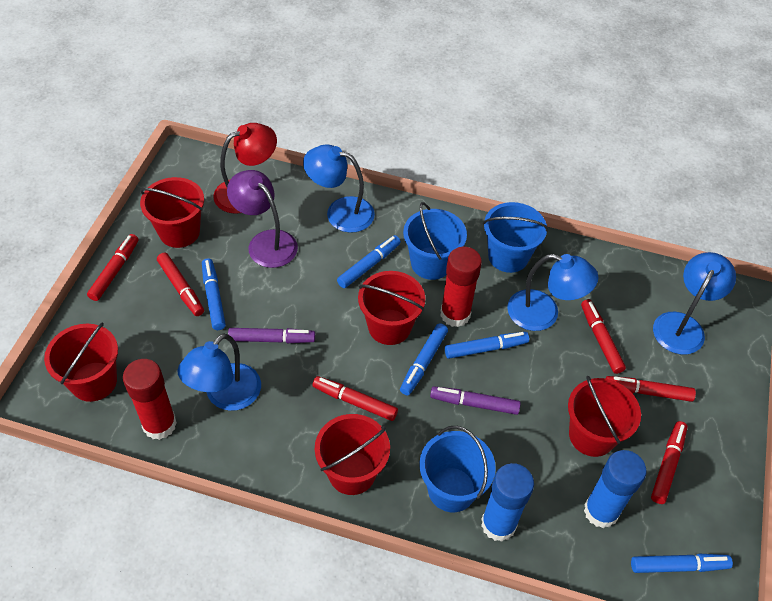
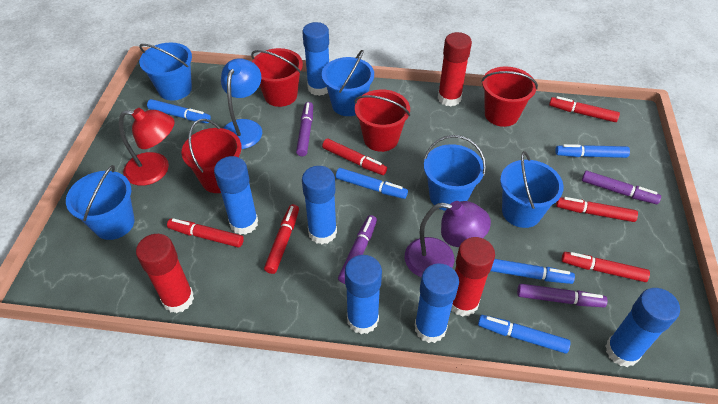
blue bucket: 3 -> 5
blue glue stick: 2 -> 6
blue lamp: 4 -> 1
purple marker: 2 -> 4
red bucket: 5 -> 4
red glue stick: 2 -> 3

